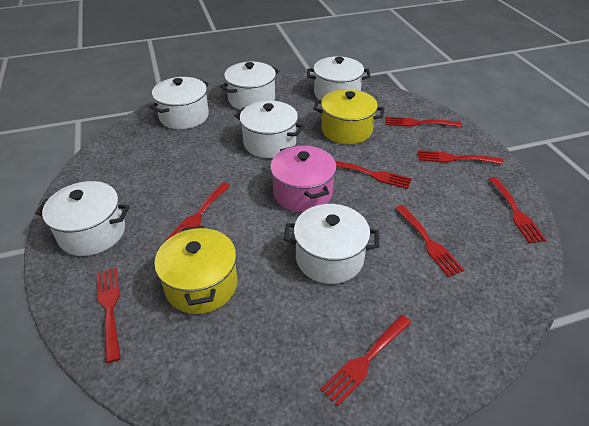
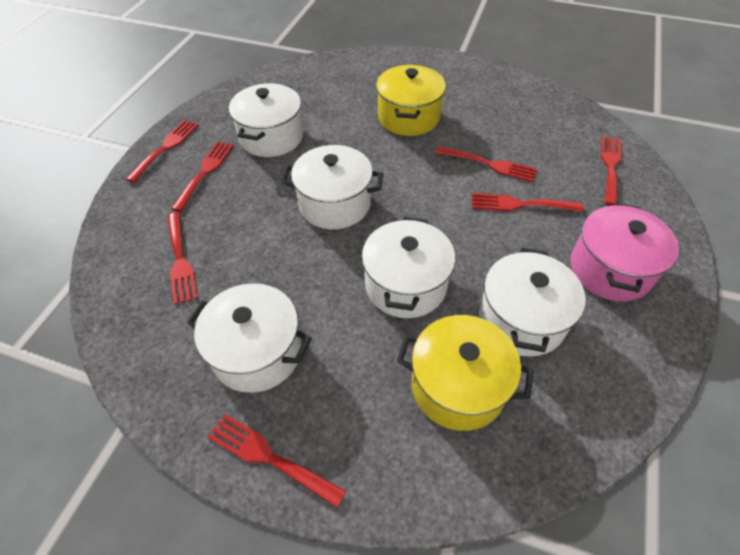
red fork: 8 -> 7
white pot: 6 -> 5

